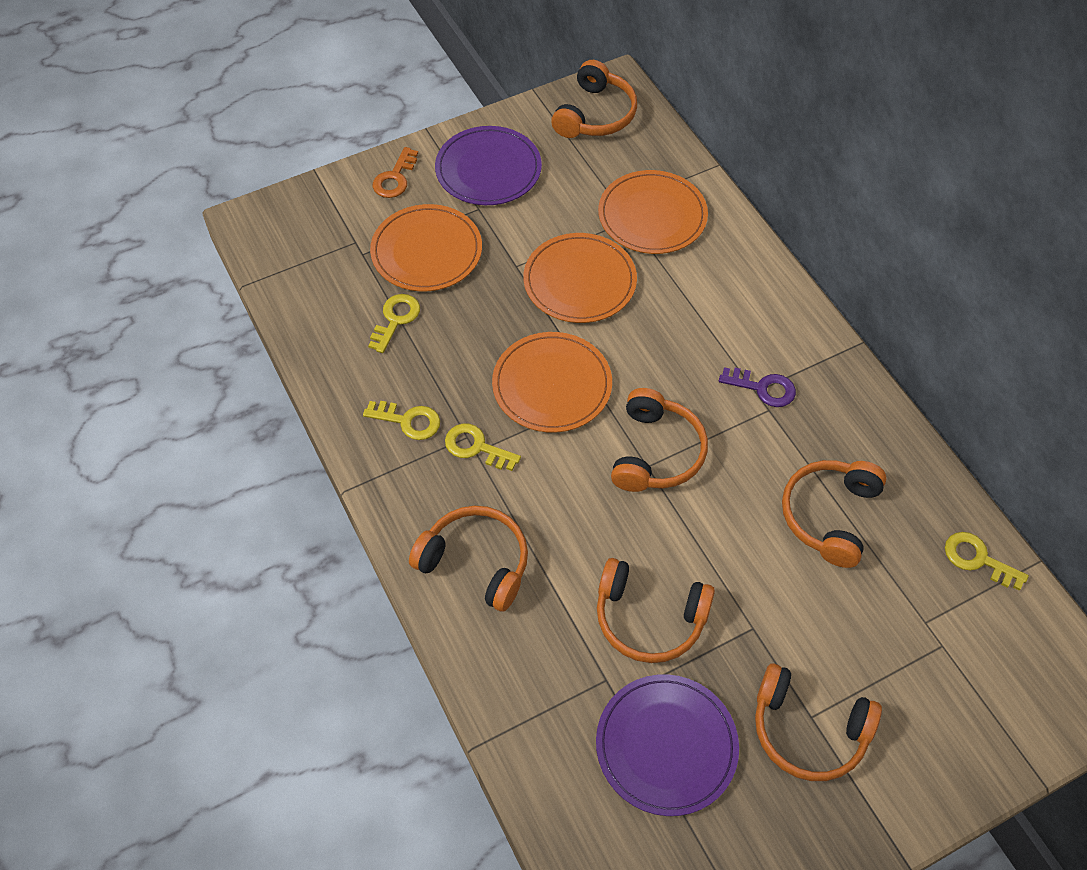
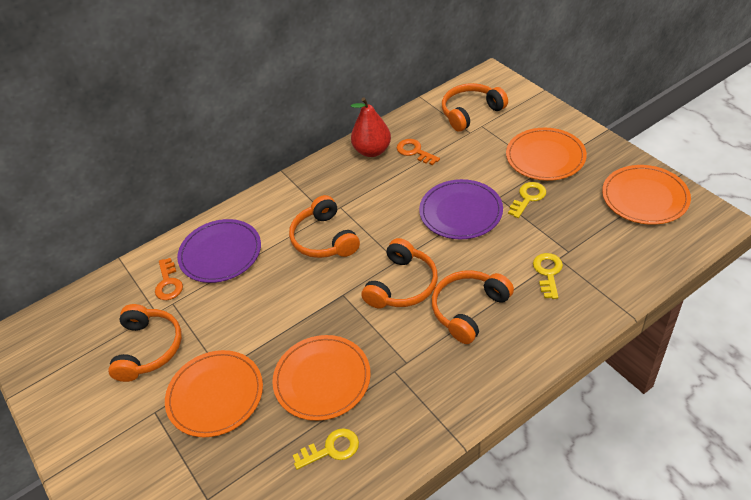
orange headphones: 6 -> 5
orange key: 1 -> 2
purple key: 1 -> 0
red pear: 0 -> 1
yellow key: 4 -> 3

